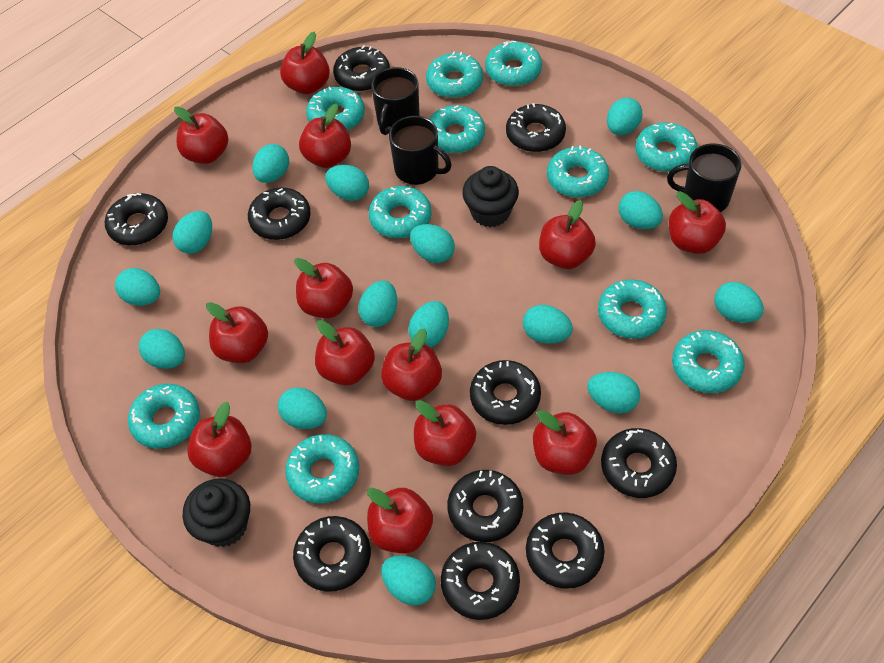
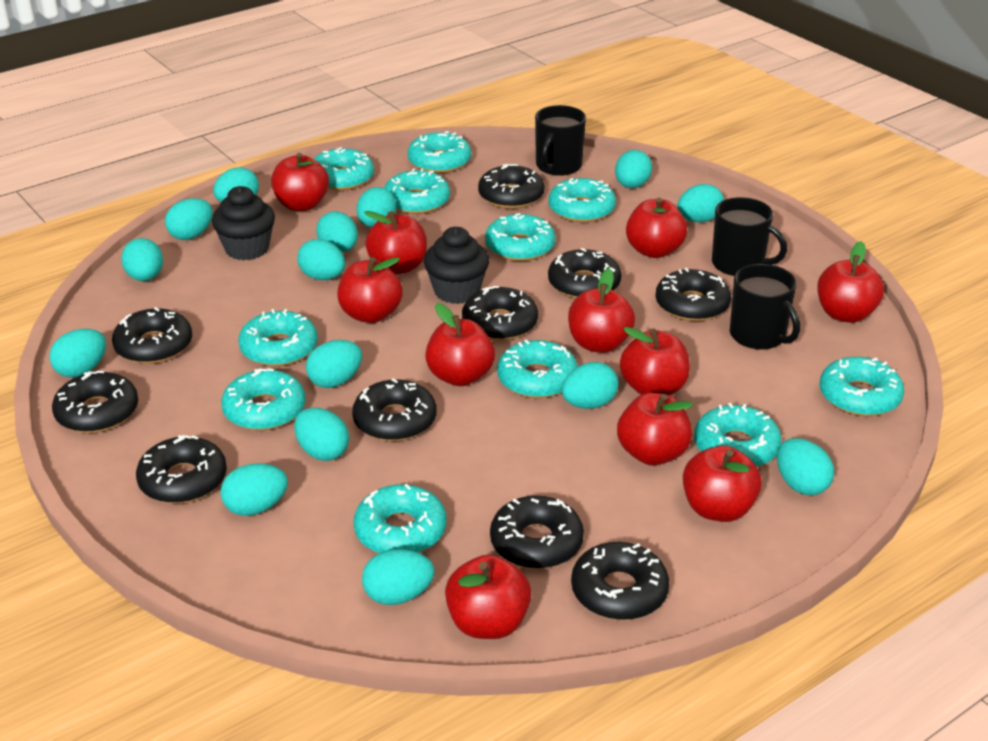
red apple: 13 -> 11

